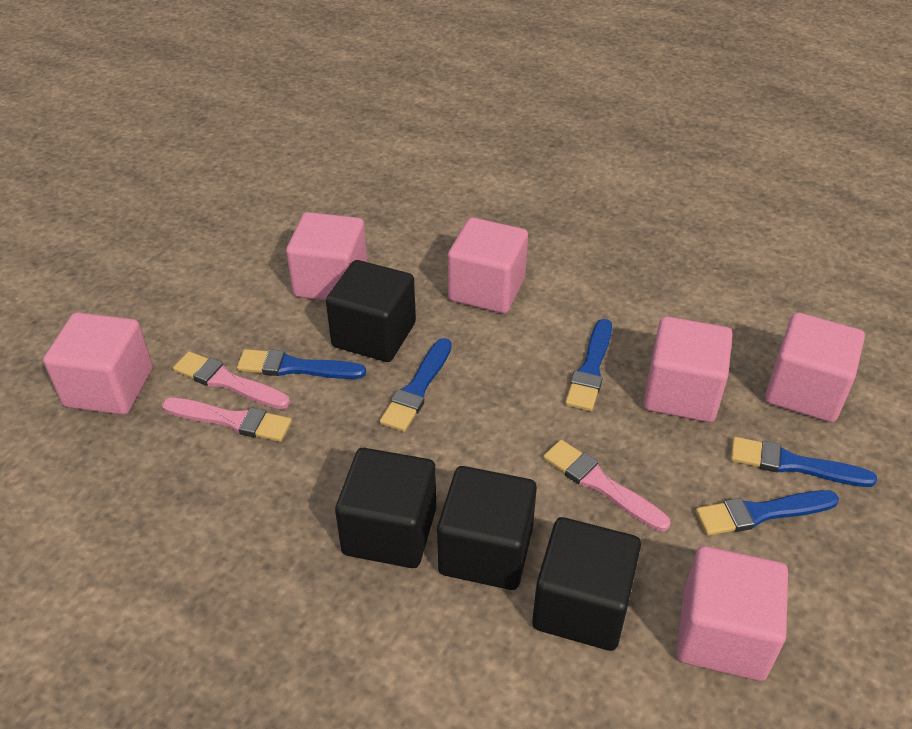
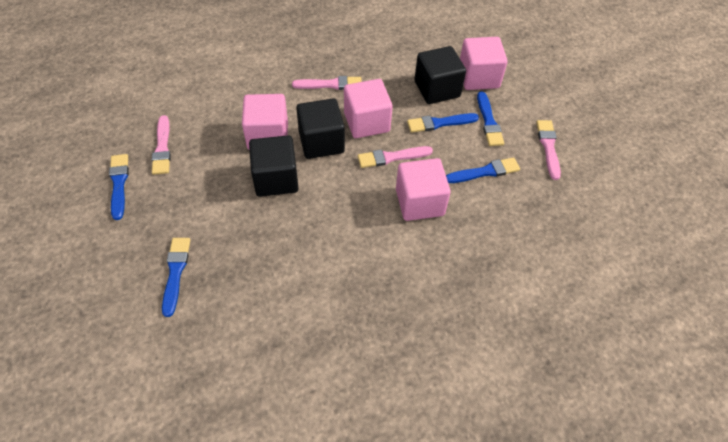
black cube: 4 -> 3
pink brush: 3 -> 4
pink cube: 6 -> 4

